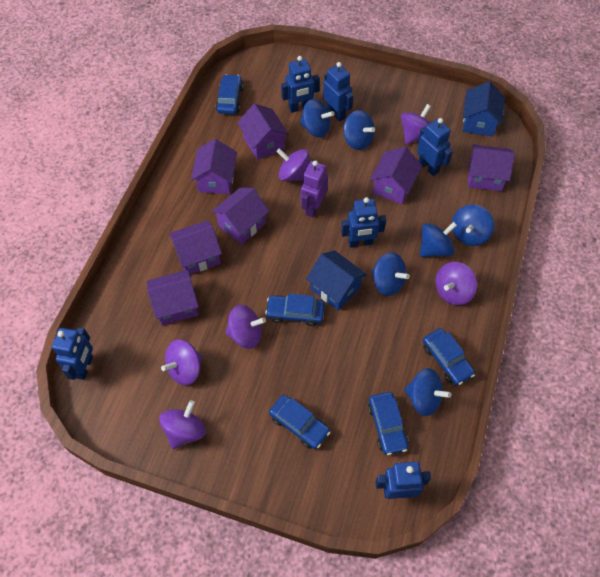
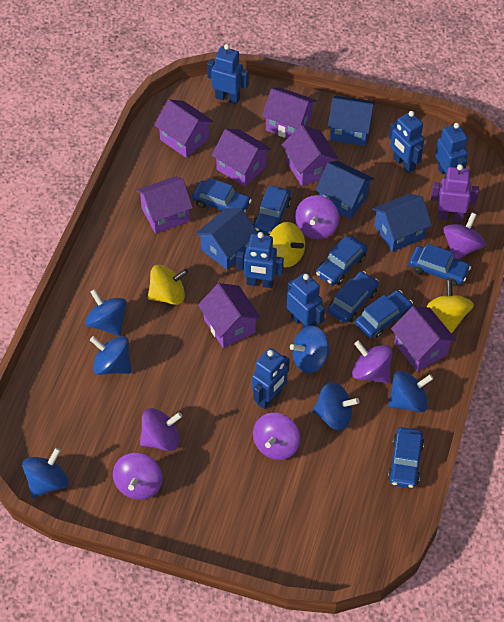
blue car: 5 -> 7
blue house: 2 -> 4
yellow spinning top: 0 -> 3

